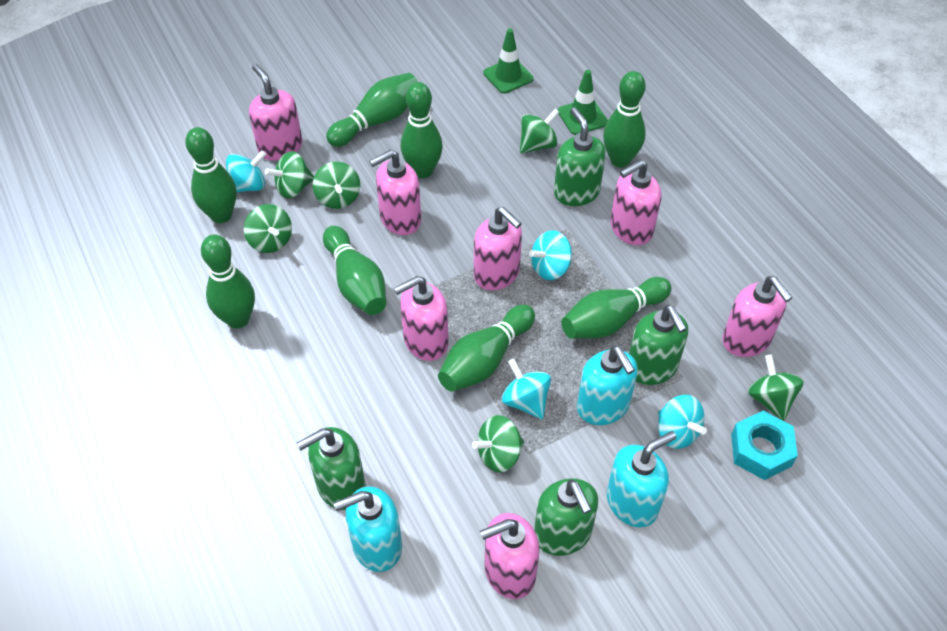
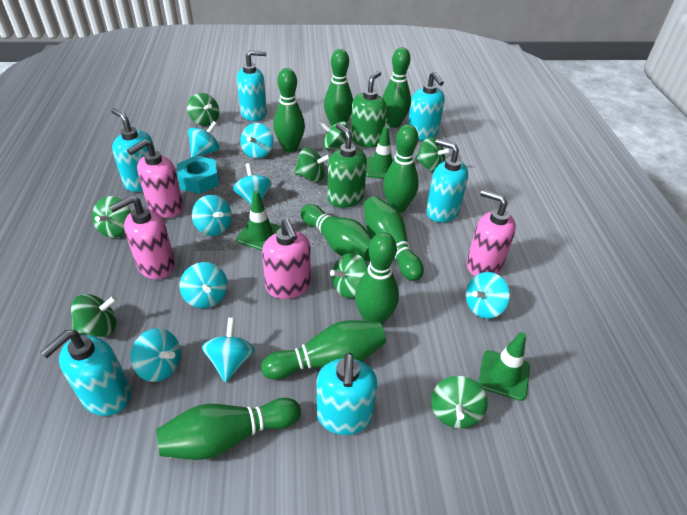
green bowling pin: 8 -> 9
green soap dispenser: 4 -> 2
green spinning top: 6 -> 8
green traffic cone: 2 -> 3
pink soap dispenser: 7 -> 4
turquoise soap dispenser: 3 -> 6
turquoise spinning top: 4 -> 8

